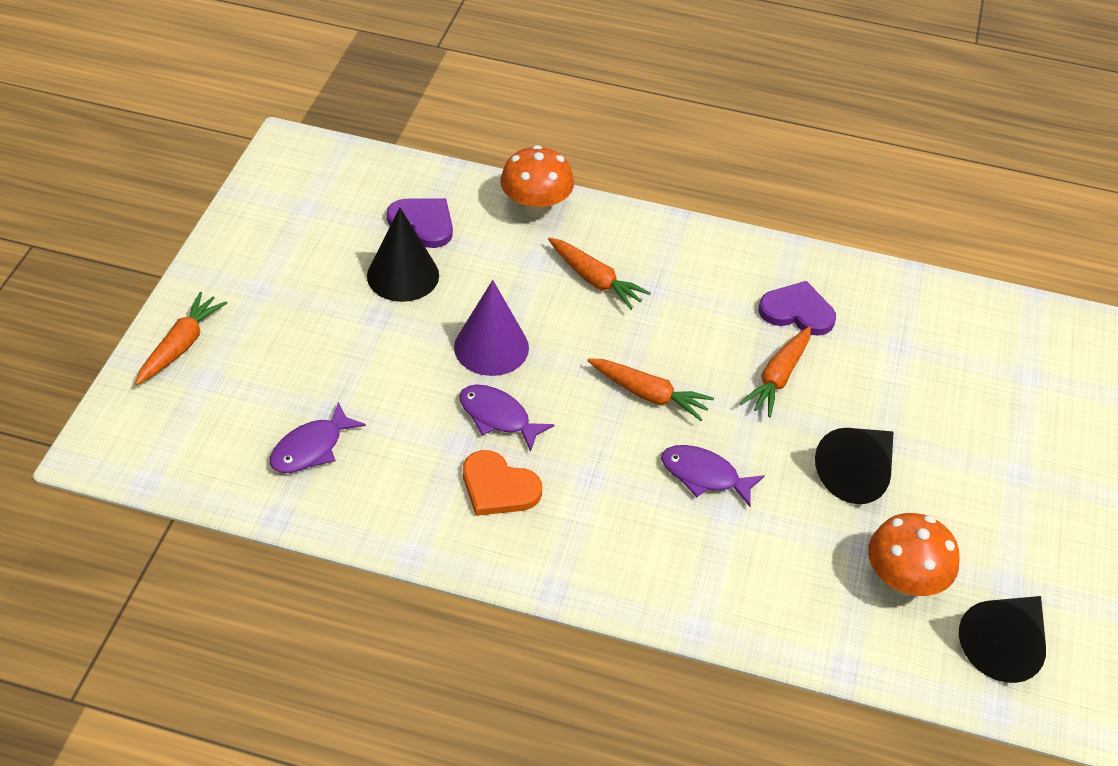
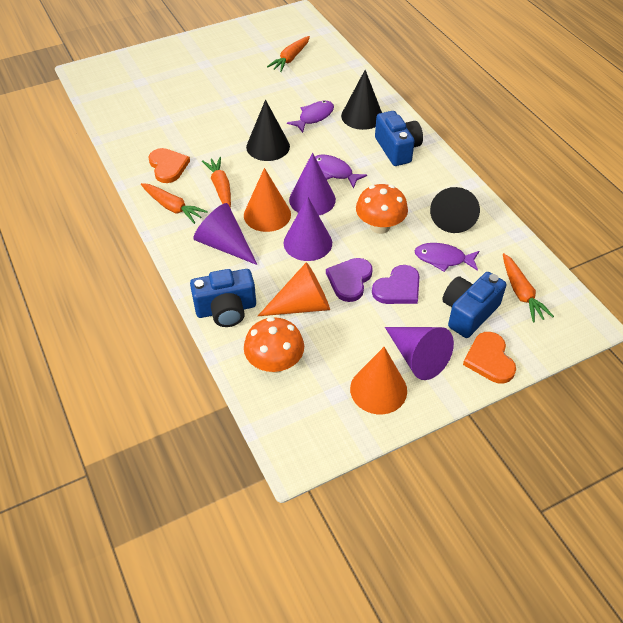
blue camera: 0 -> 3
orange cone: 0 -> 3
orange heart: 1 -> 2
purple cone: 1 -> 4

